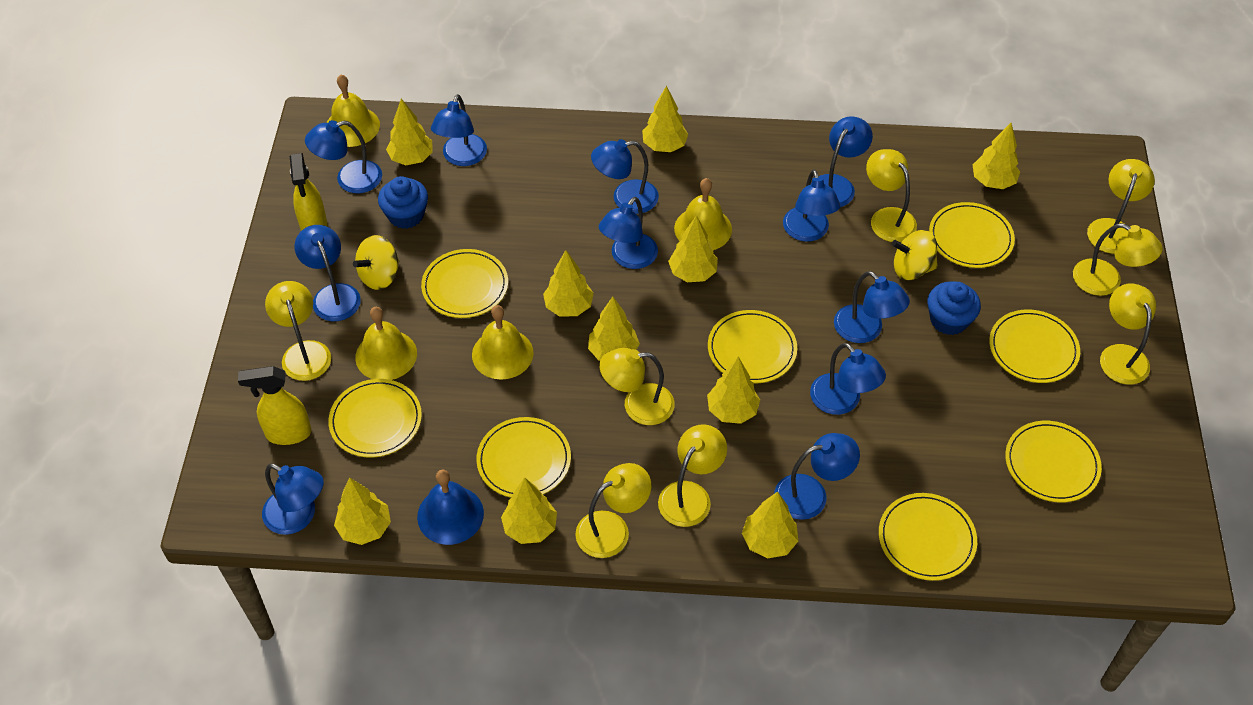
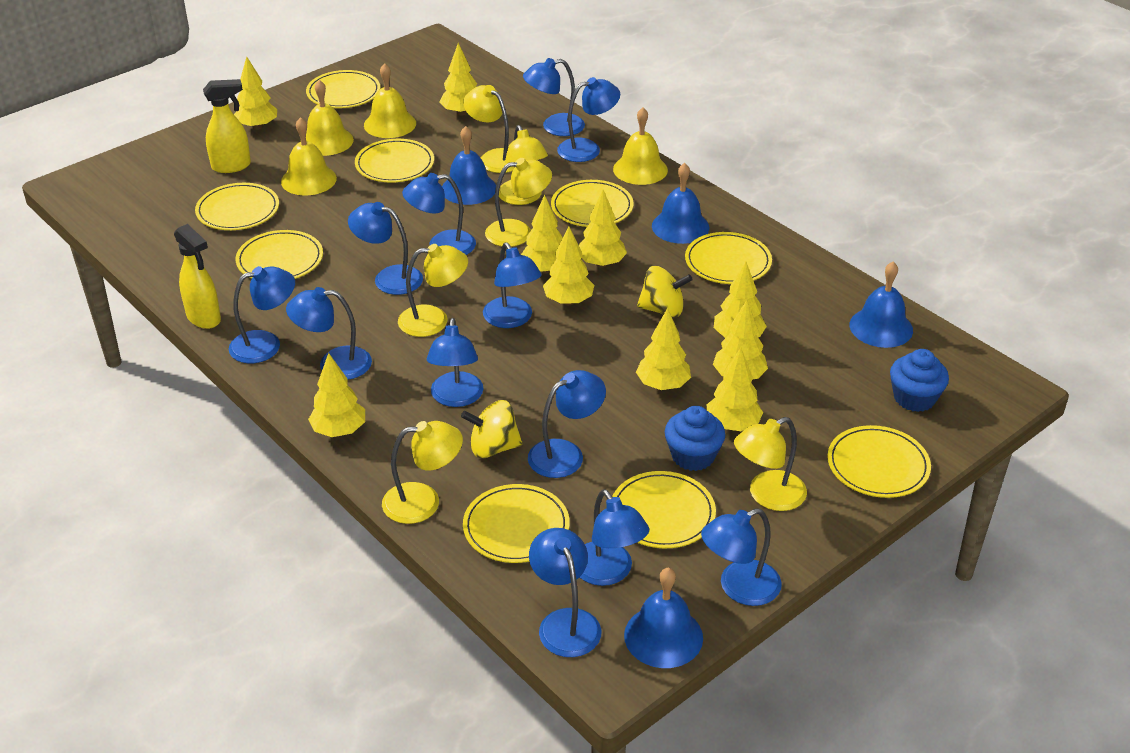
blue bell: 1 -> 4
blue lamp: 11 -> 12
yellow lamp: 8 -> 6
yellow plate: 8 -> 9

